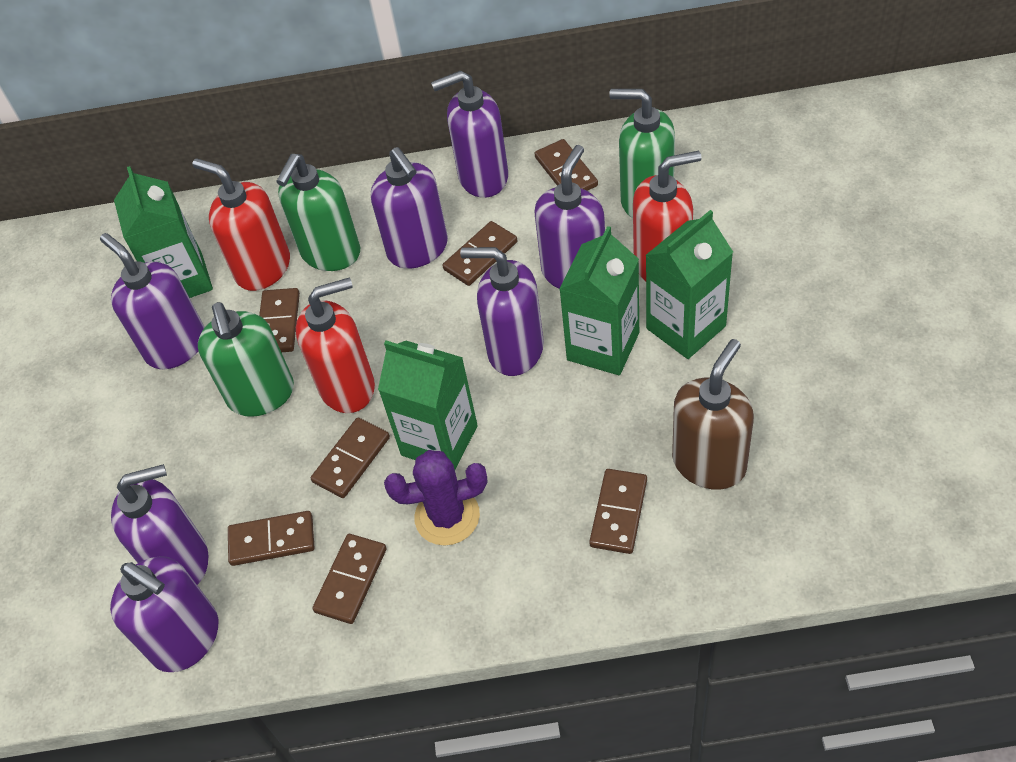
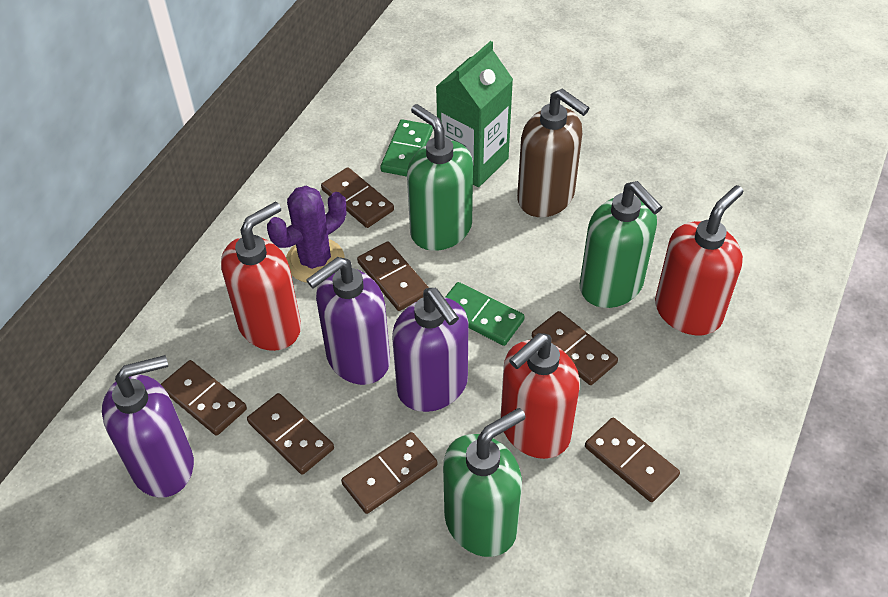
green carton: 4 -> 1
green domino: 0 -> 2
purple soap dispenser: 7 -> 3

